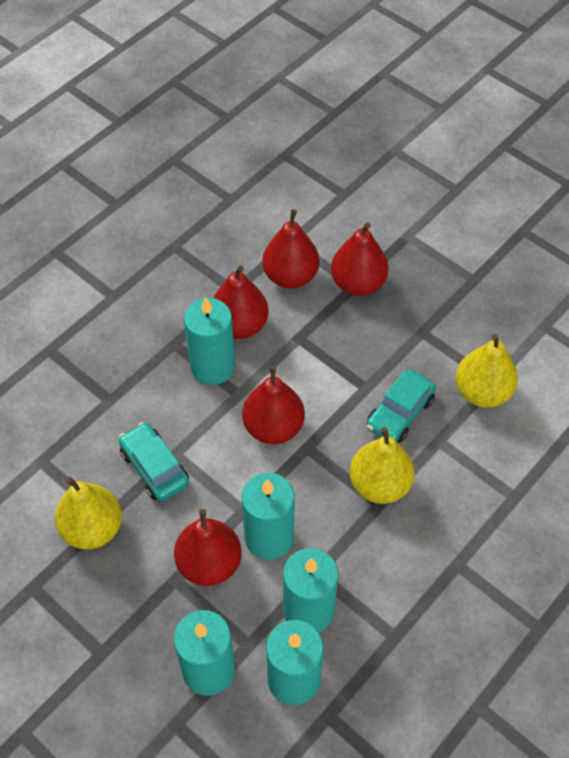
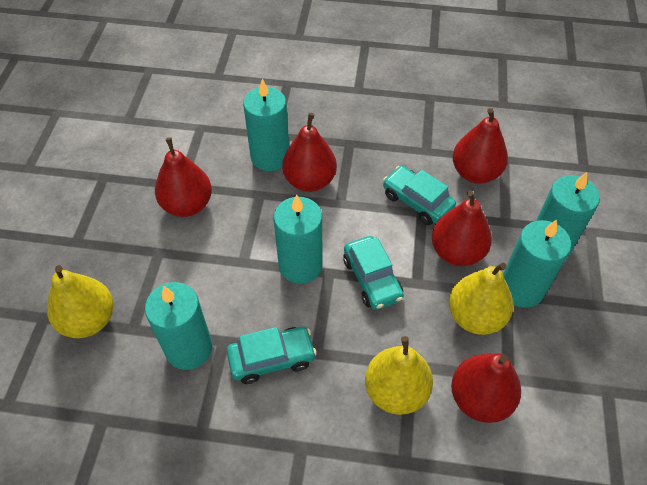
turquoise car: 2 -> 3

